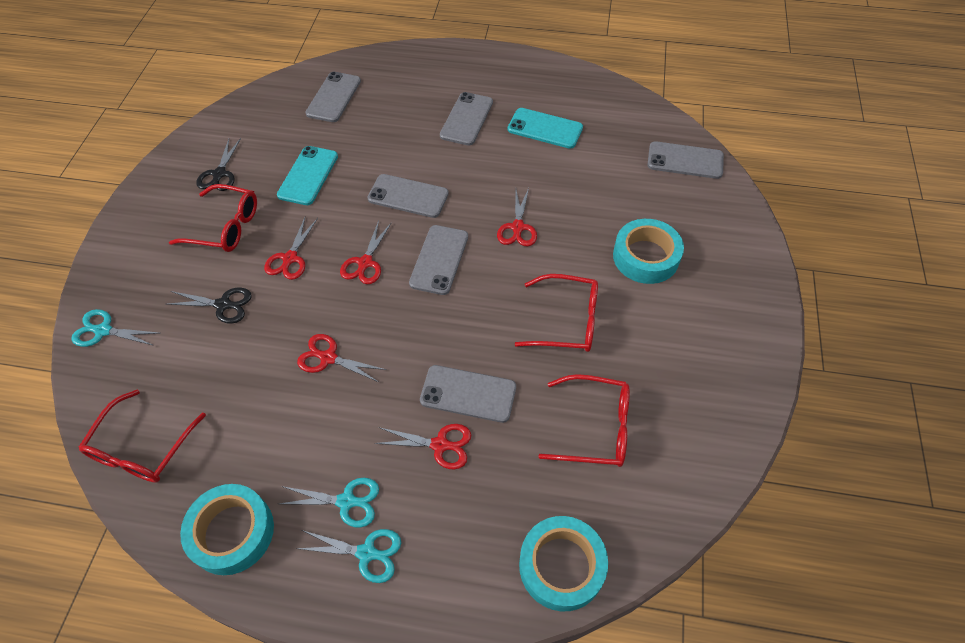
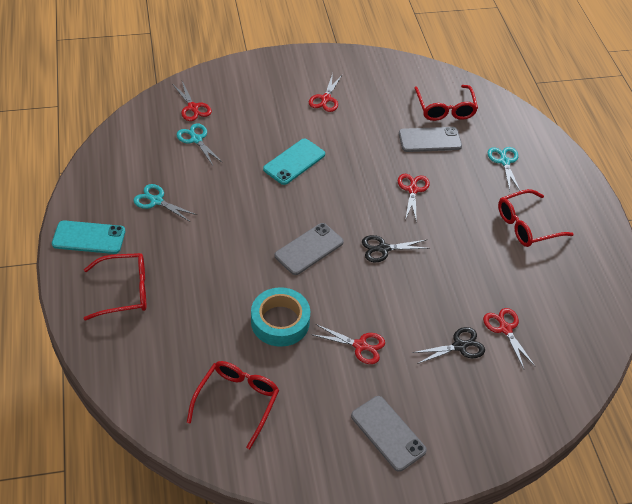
grey phone: 6 -> 3
turquoise tape: 3 -> 1

